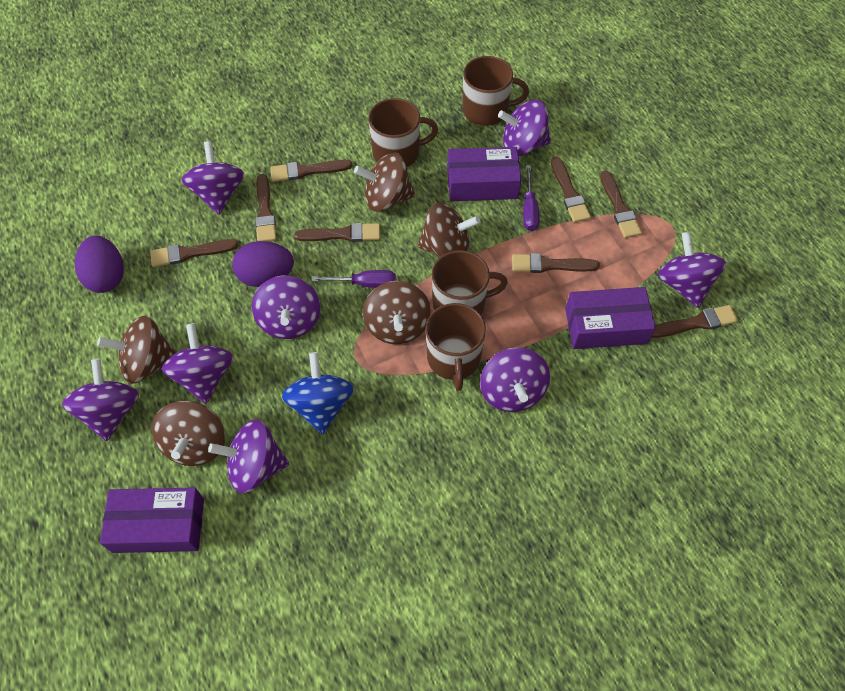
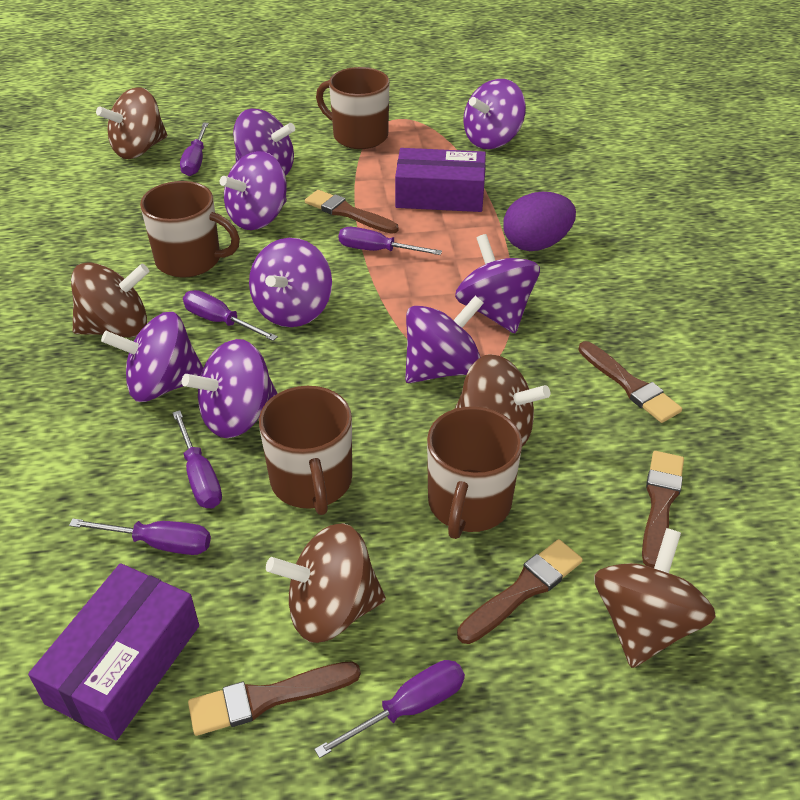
blue spinning top: 1 -> 0
brown brush: 8 -> 5
purple box: 3 -> 2
purple egg: 2 -> 1
purple screwdriver: 2 -> 6

